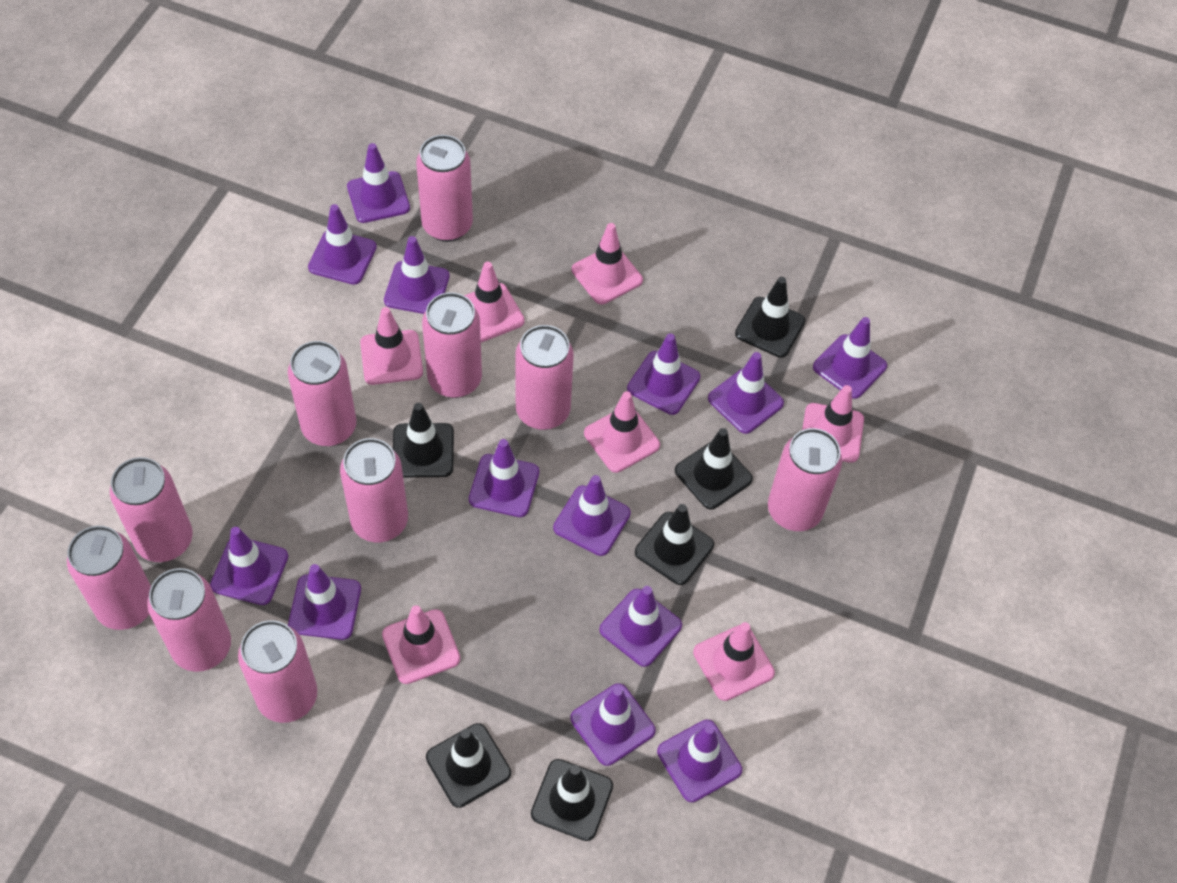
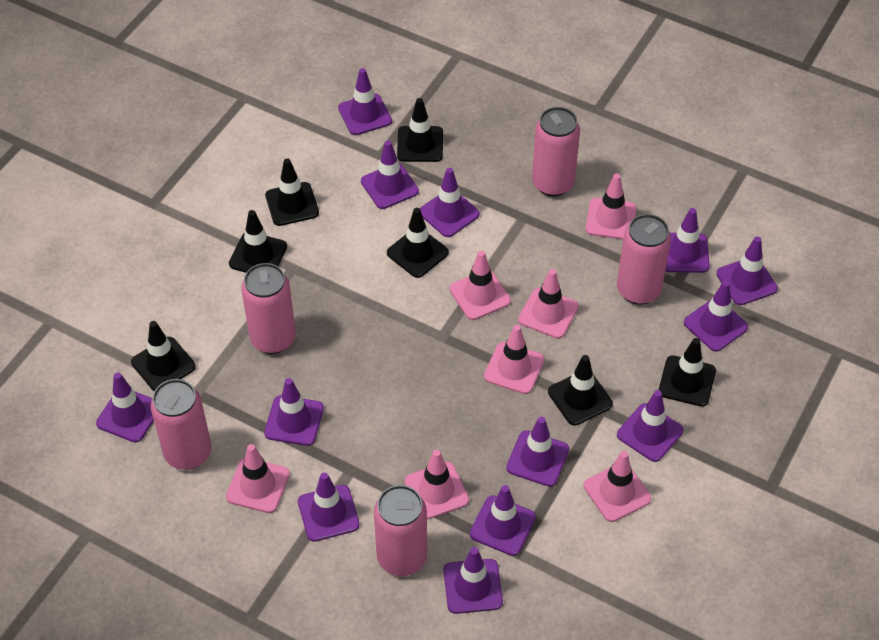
black traffic cone: 6 -> 7
pink can: 10 -> 5

